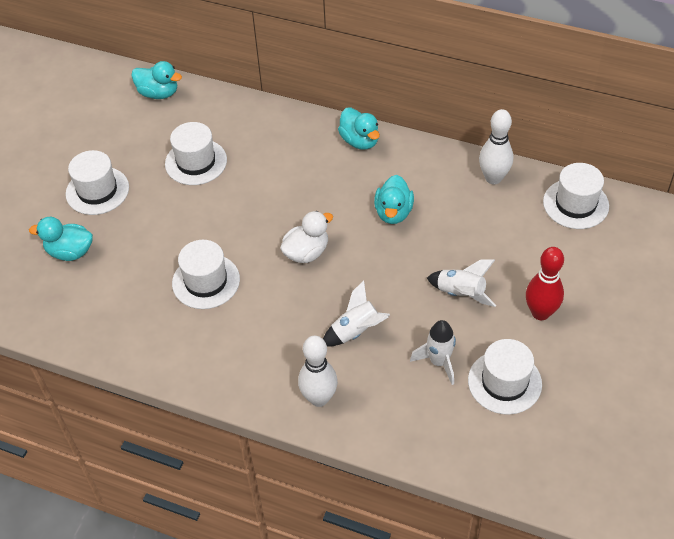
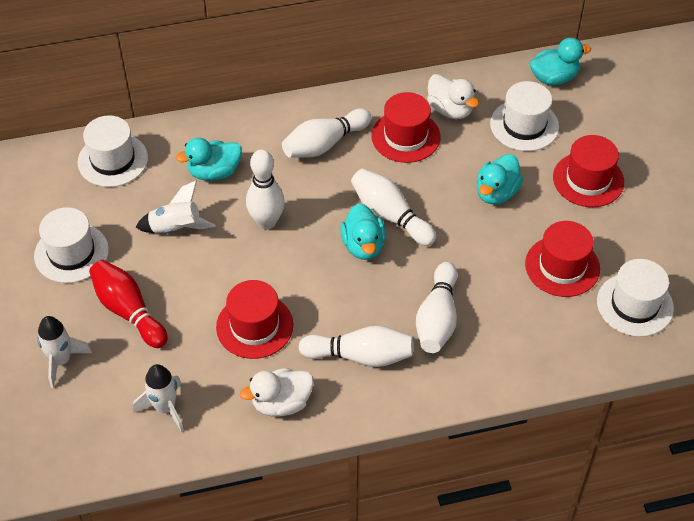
red hat: 0 -> 4
white bowling pin: 2 -> 5
white duck: 1 -> 2
white hat: 5 -> 4

